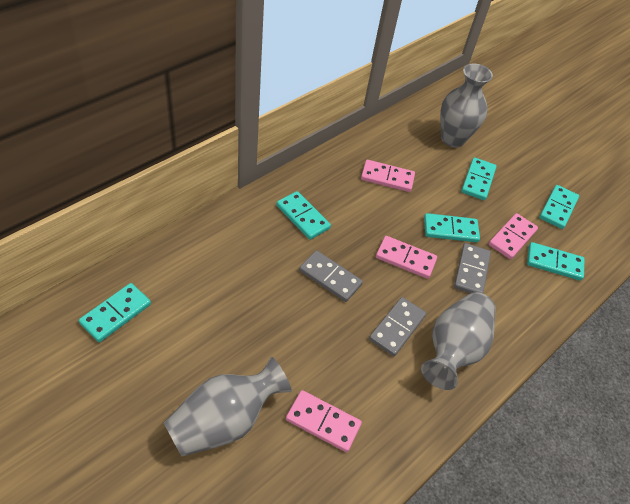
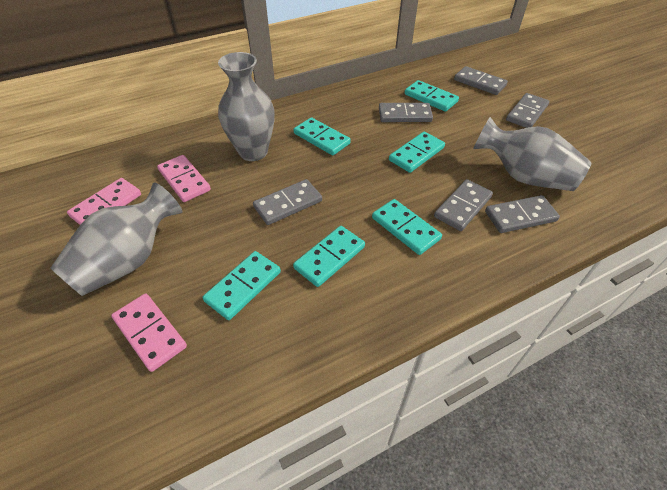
grey domino: 3 -> 6
pink domino: 4 -> 3

